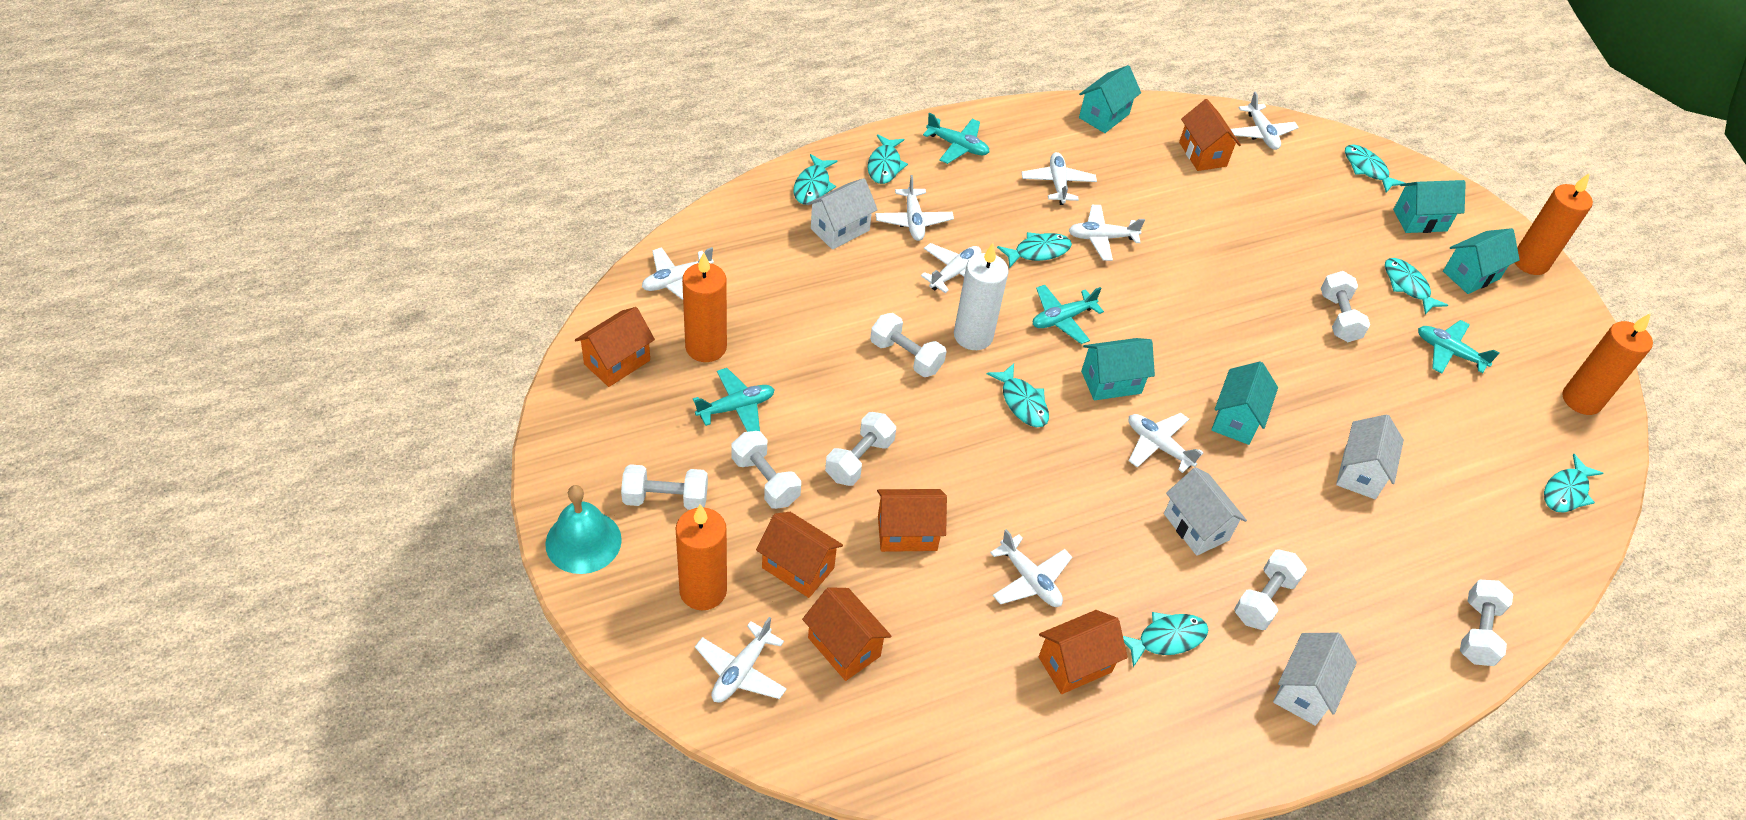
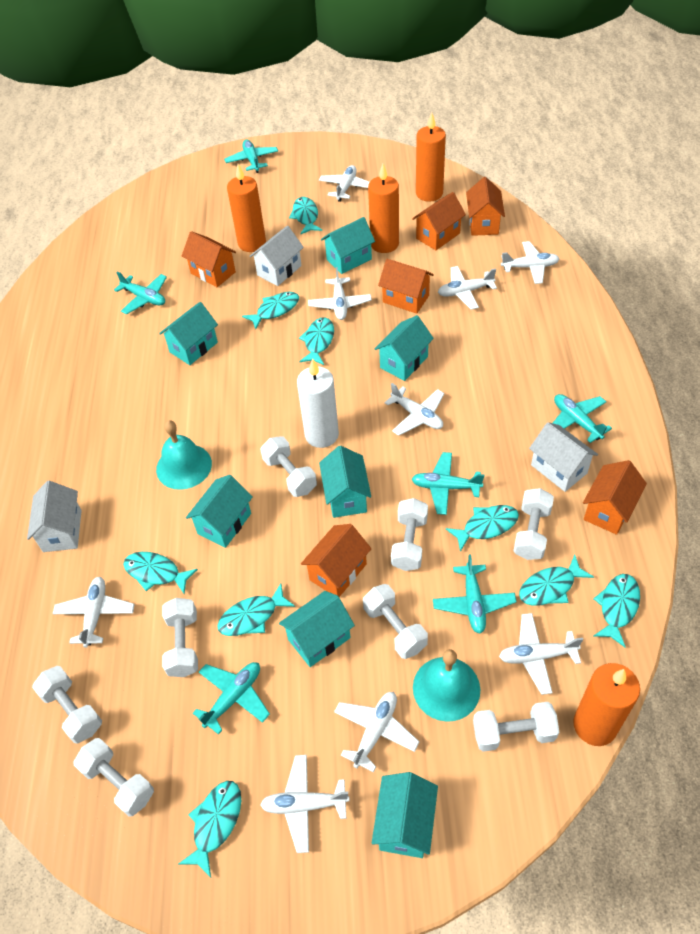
turquoise bell: 1 -> 2
turquoise fish: 8 -> 9
turquoise house: 5 -> 7
turquoise plane: 4 -> 6
white dumbbell: 7 -> 8
white house: 4 -> 3

